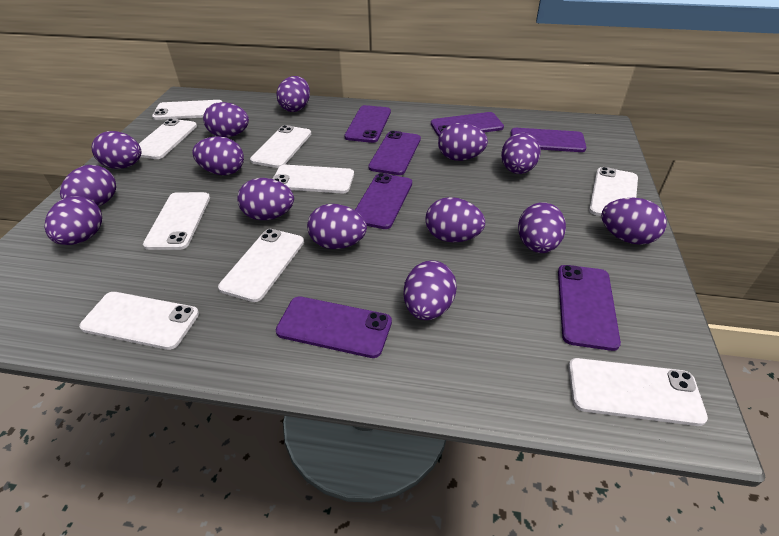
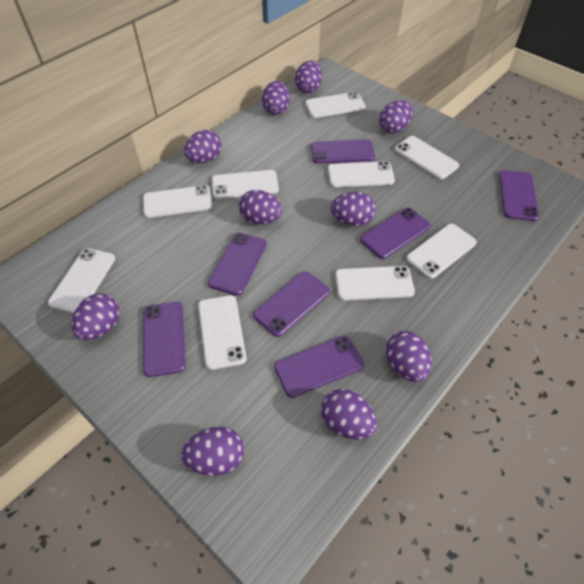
purple egg: 14 -> 10

